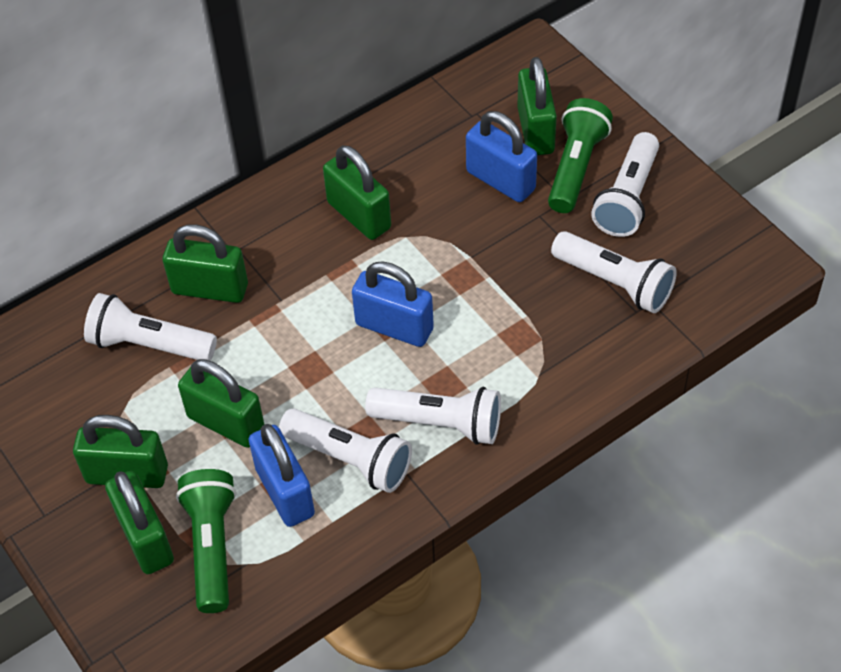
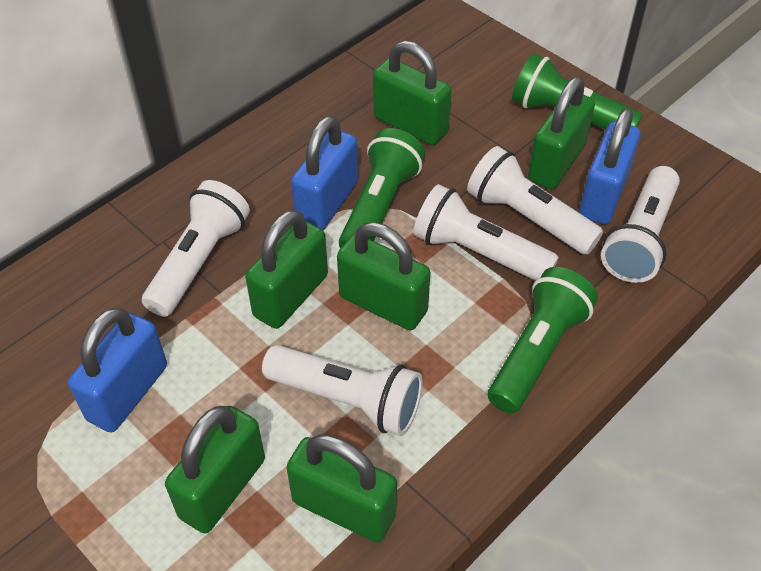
green flashlight: 2 -> 3

